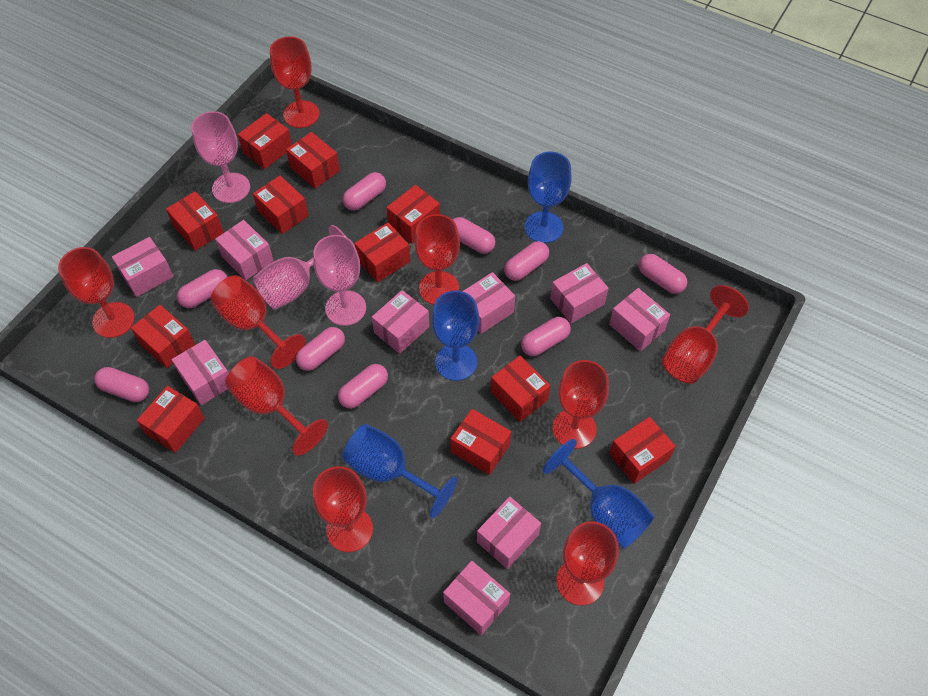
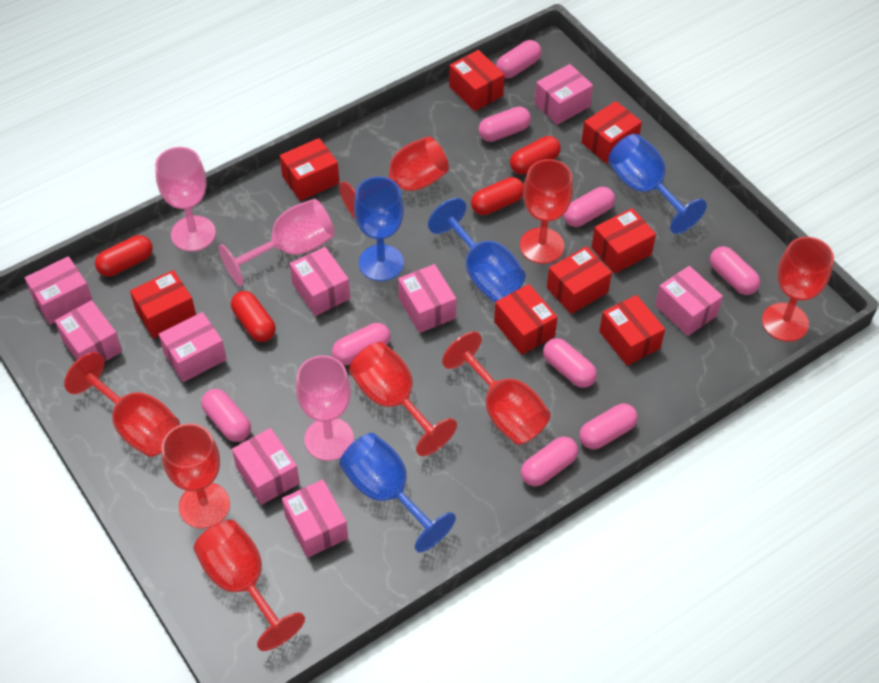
red box: 11 -> 8
red capsule: 0 -> 4
red goblet: 9 -> 8

